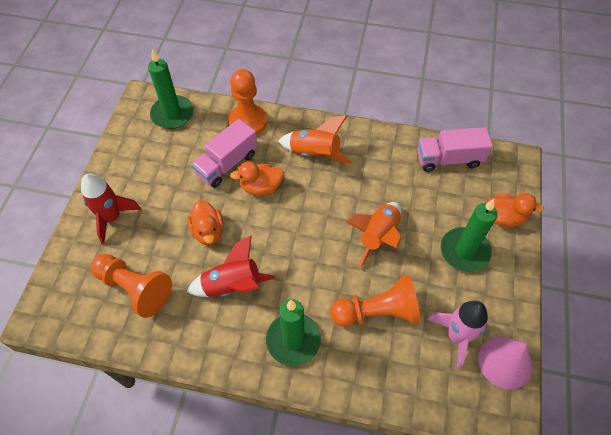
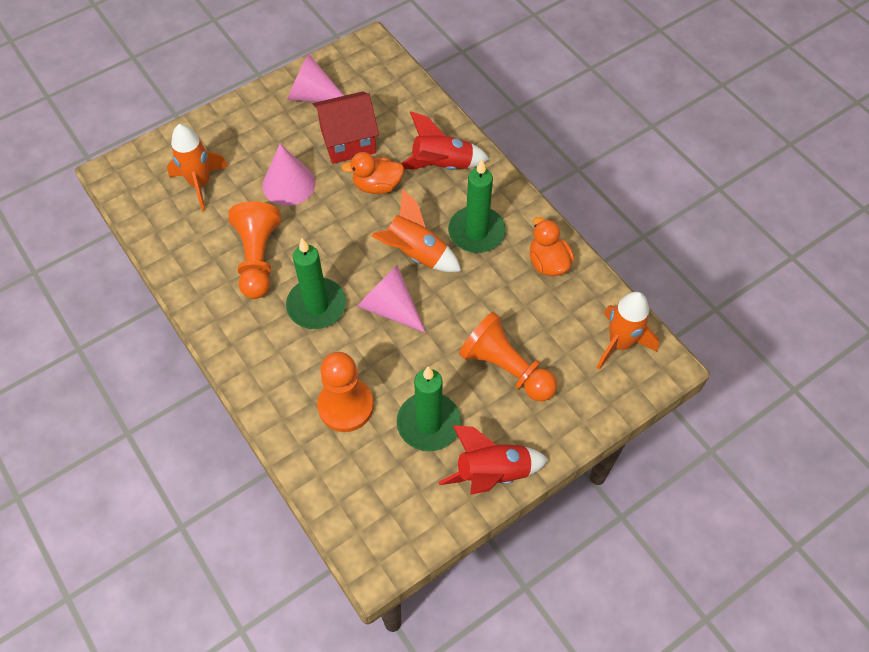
orange duck: 3 -> 2
orange rocket: 2 -> 3
pink cone: 1 -> 3
pink rocket: 1 -> 0
pink truck: 2 -> 0
red house: 0 -> 1

